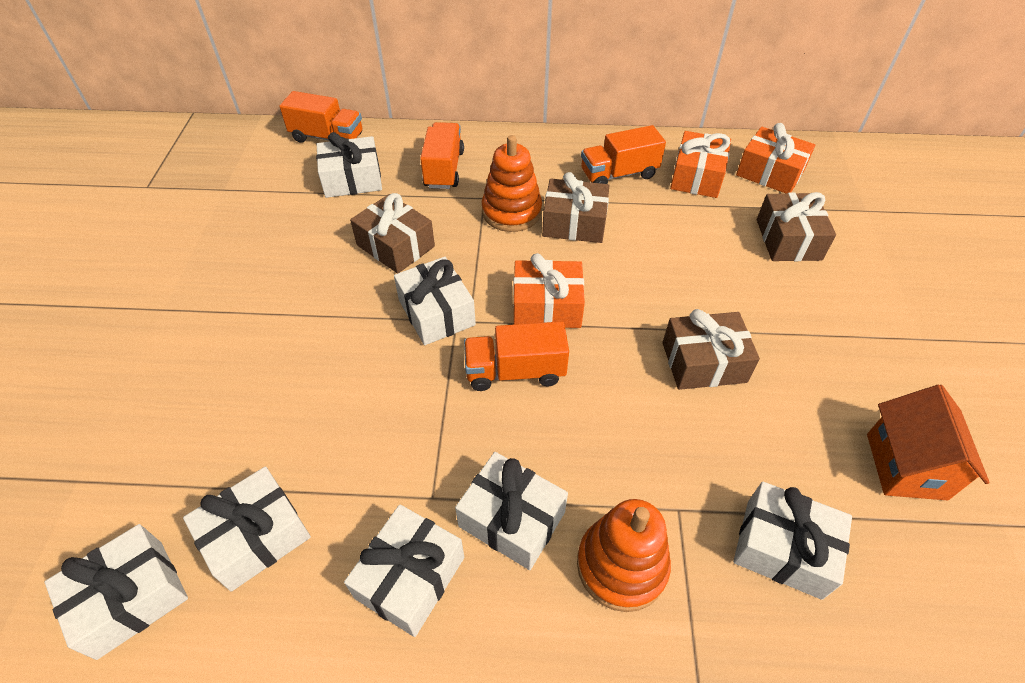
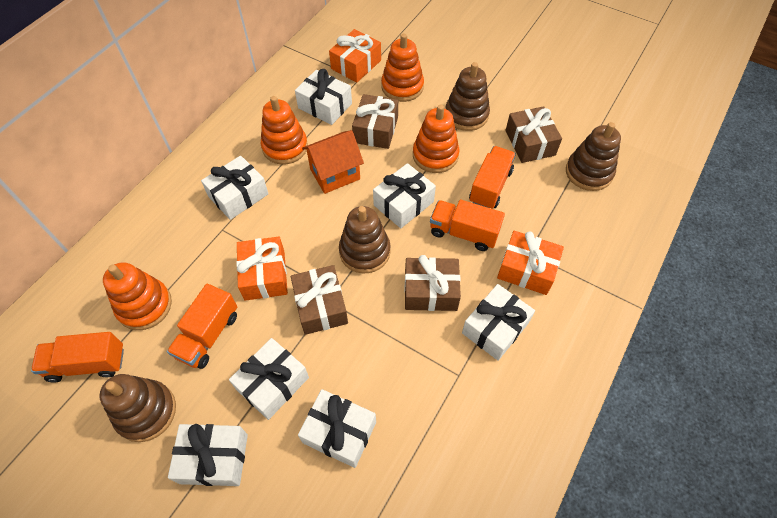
brown stacking toy: 0 -> 4
orange stacking toy: 2 -> 4

